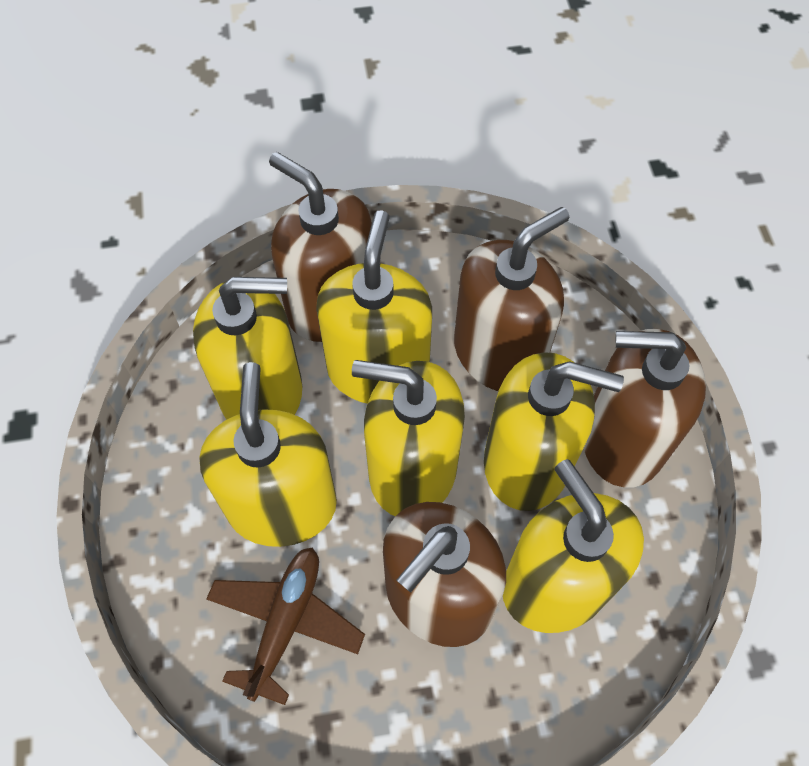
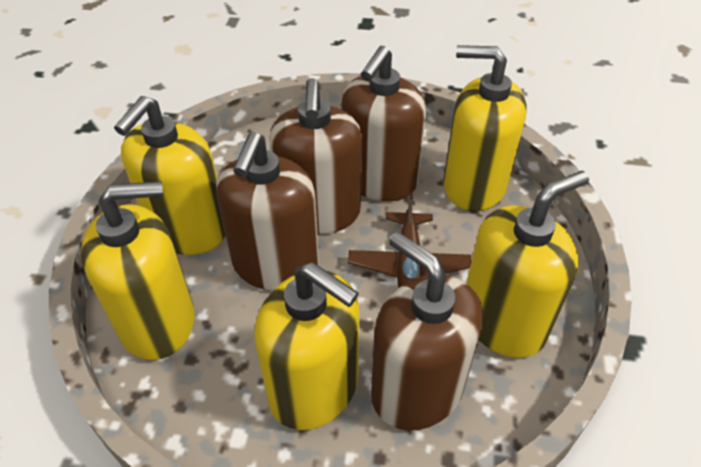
yellow soap dispenser: 6 -> 5

